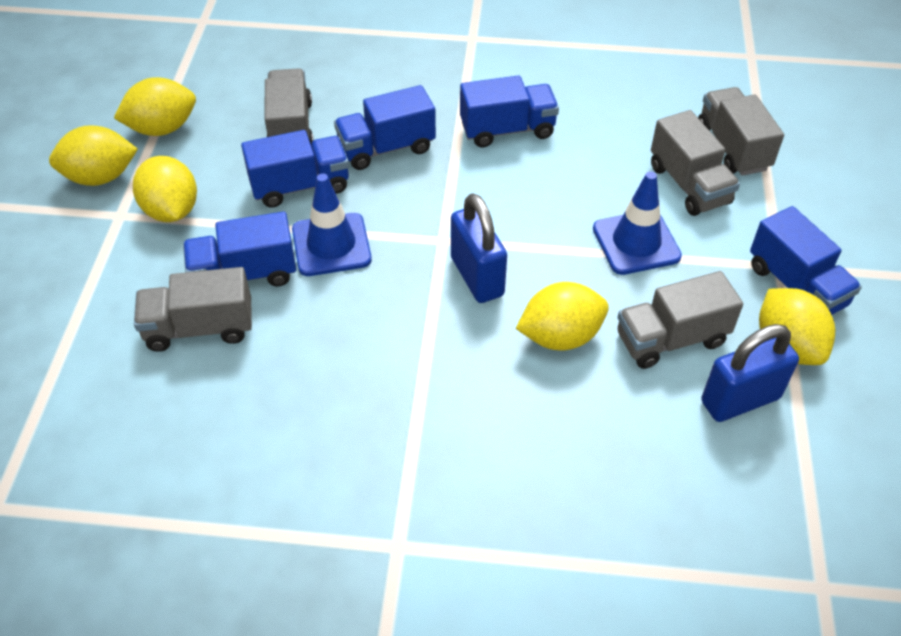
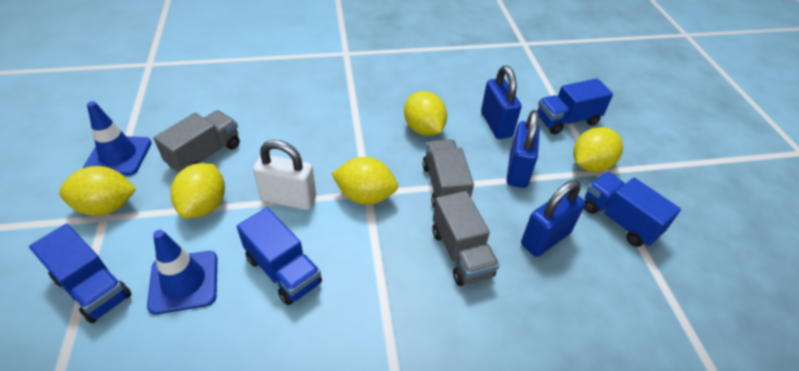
blue padlock: 2 -> 3
blue truck: 5 -> 4
grey truck: 5 -> 3
white padlock: 0 -> 1

